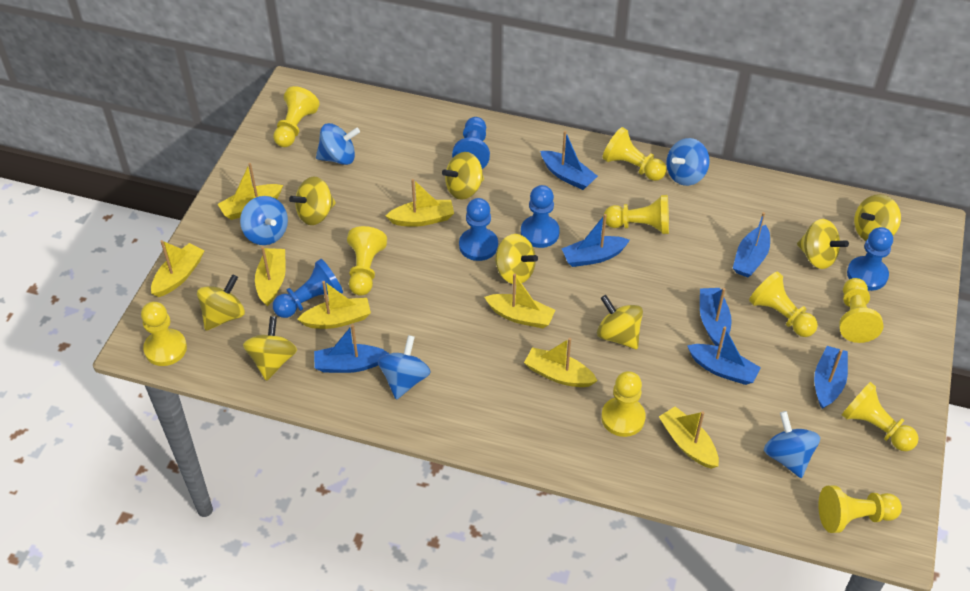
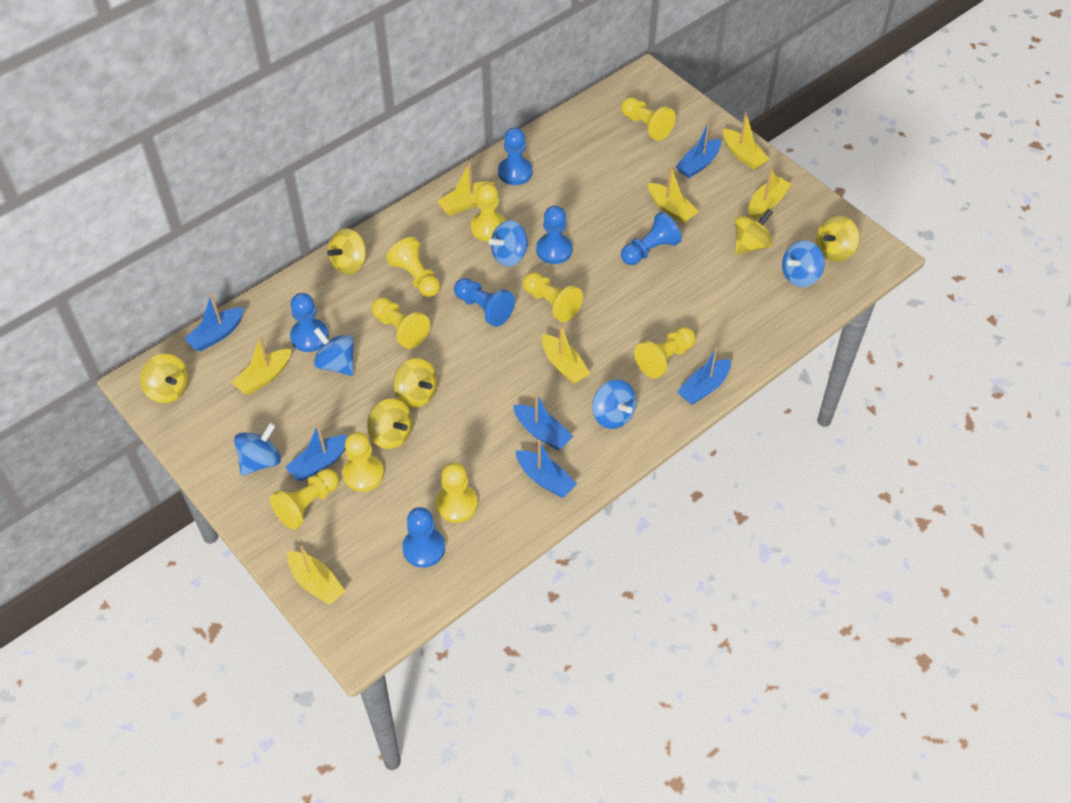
blue boat: 7 -> 6
blue pawn: 5 -> 6
yellow boat: 8 -> 7
yellow pawn: 10 -> 9
yellow spinning top: 8 -> 6

